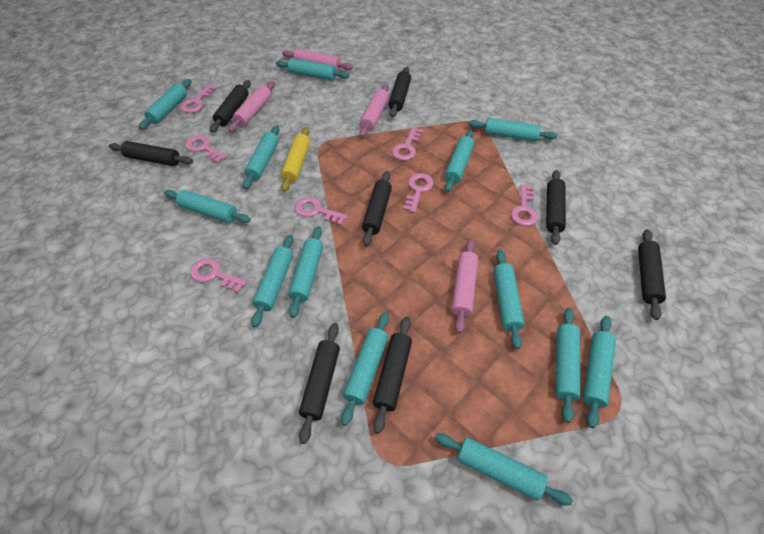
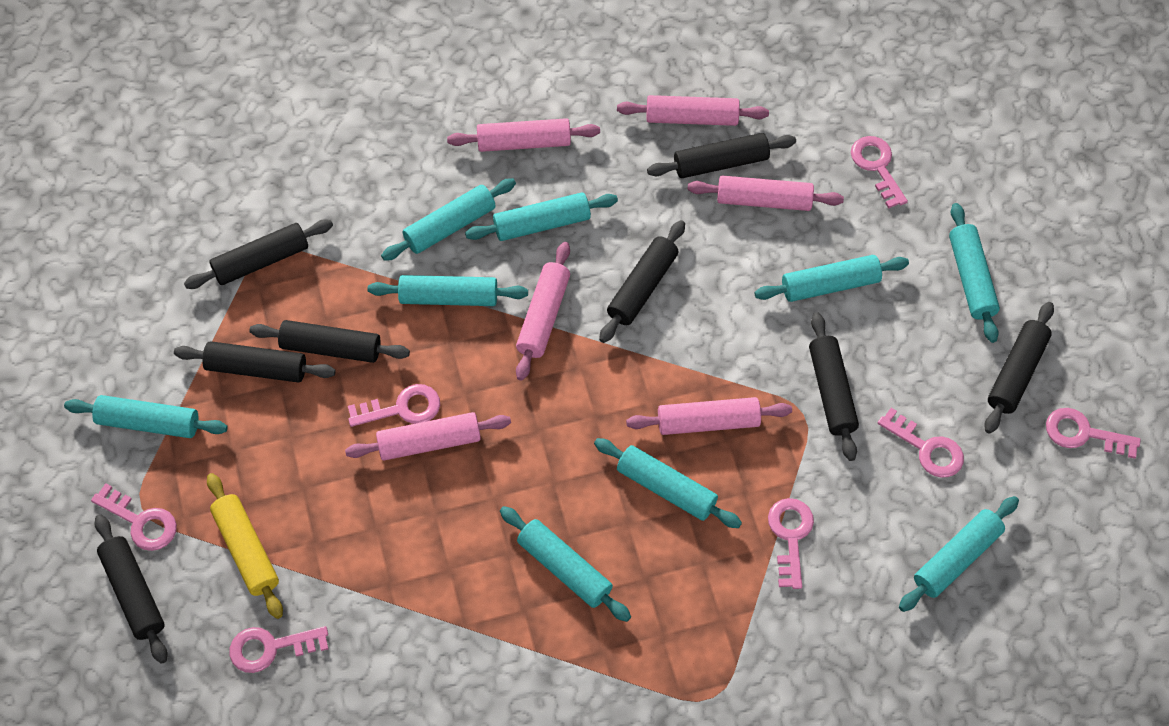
pink rolling pin: 4 -> 6
turquoise rolling pin: 13 -> 9

